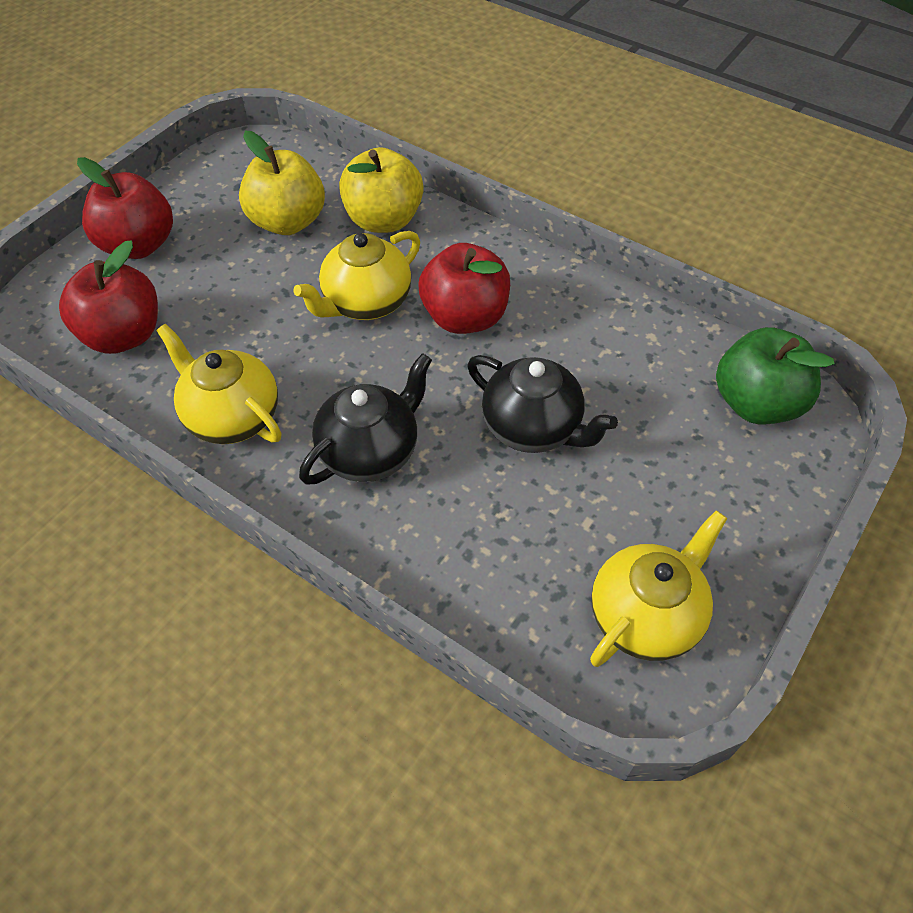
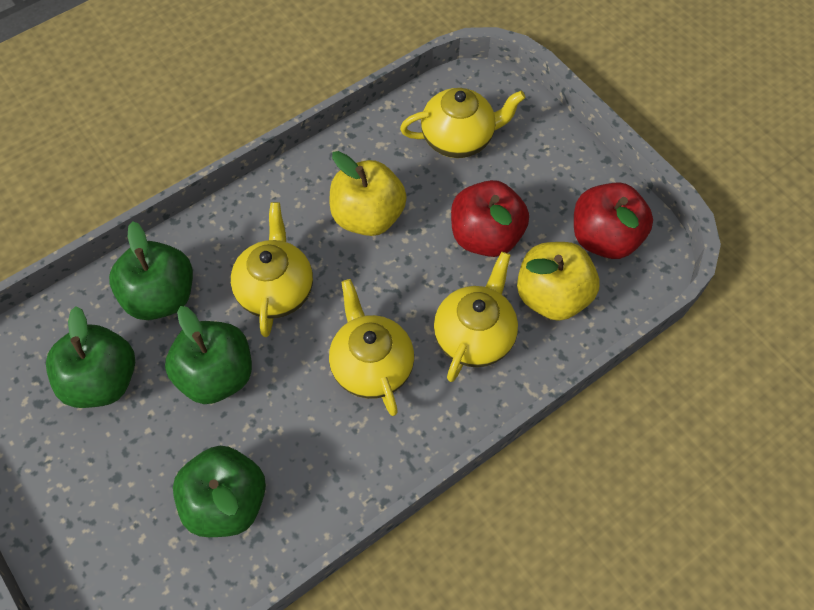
black teapot: 2 -> 0
green apple: 1 -> 4
red apple: 3 -> 2
yellow teapot: 3 -> 4

